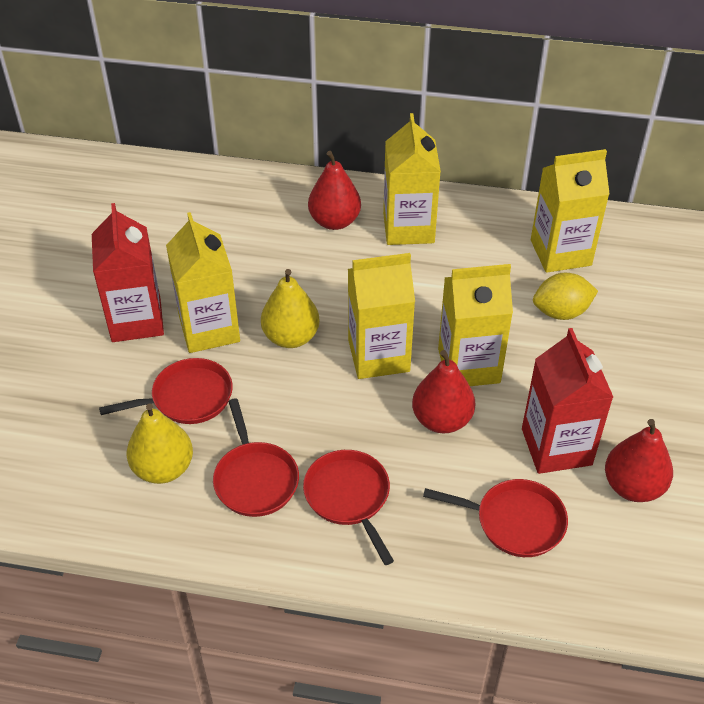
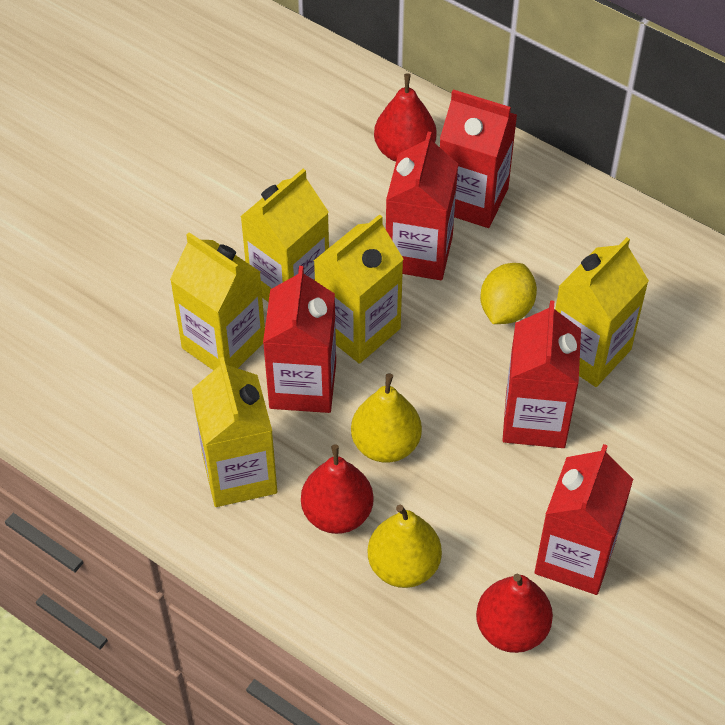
red carton: 2 -> 5
red pan: 4 -> 0

